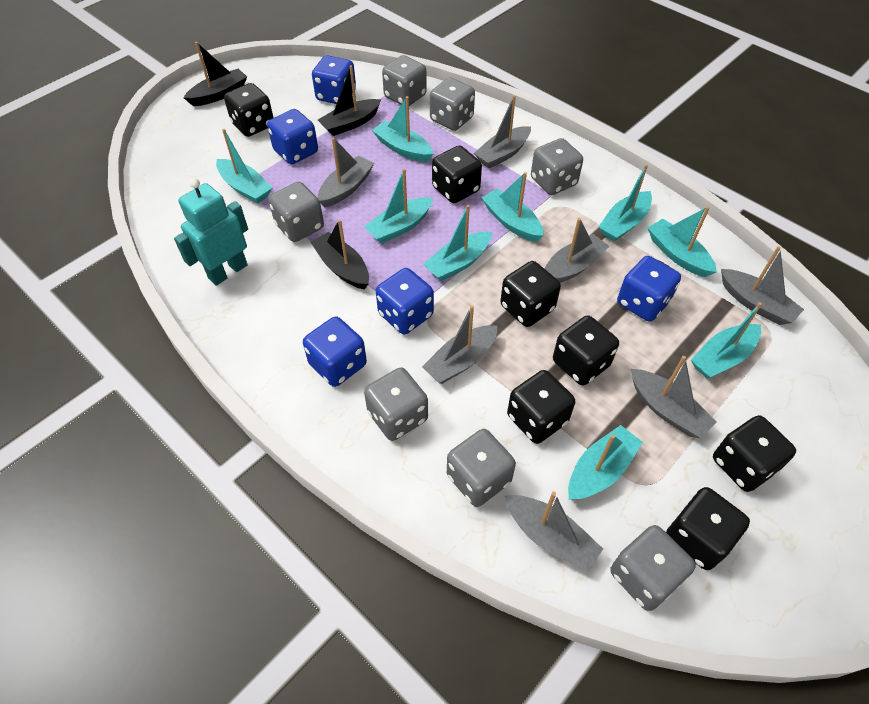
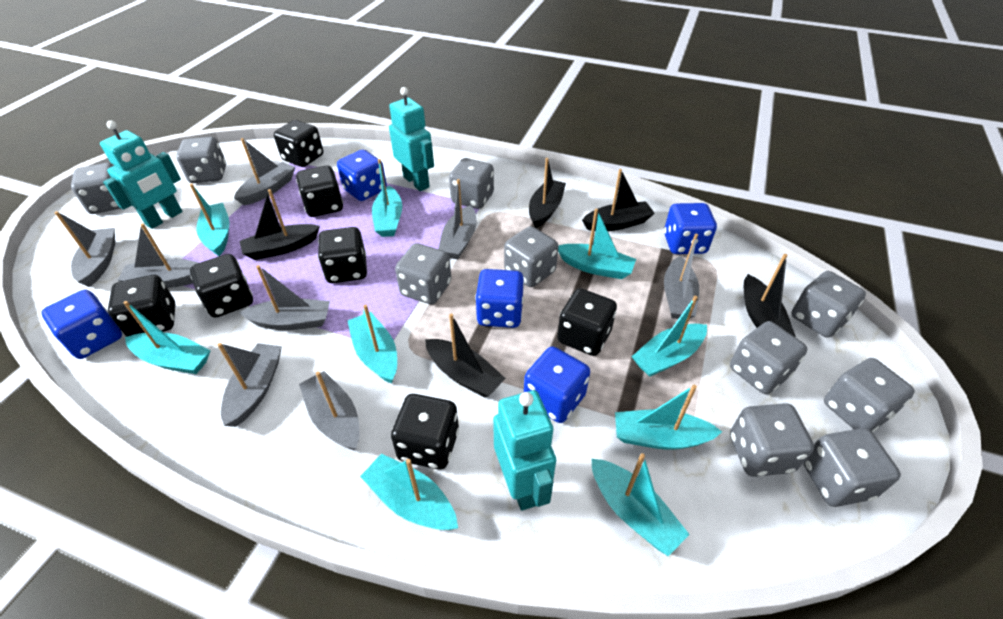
black boat: 3 -> 5
grey boat: 7 -> 8
grey dice: 7 -> 10
turquoise robot: 1 -> 3

